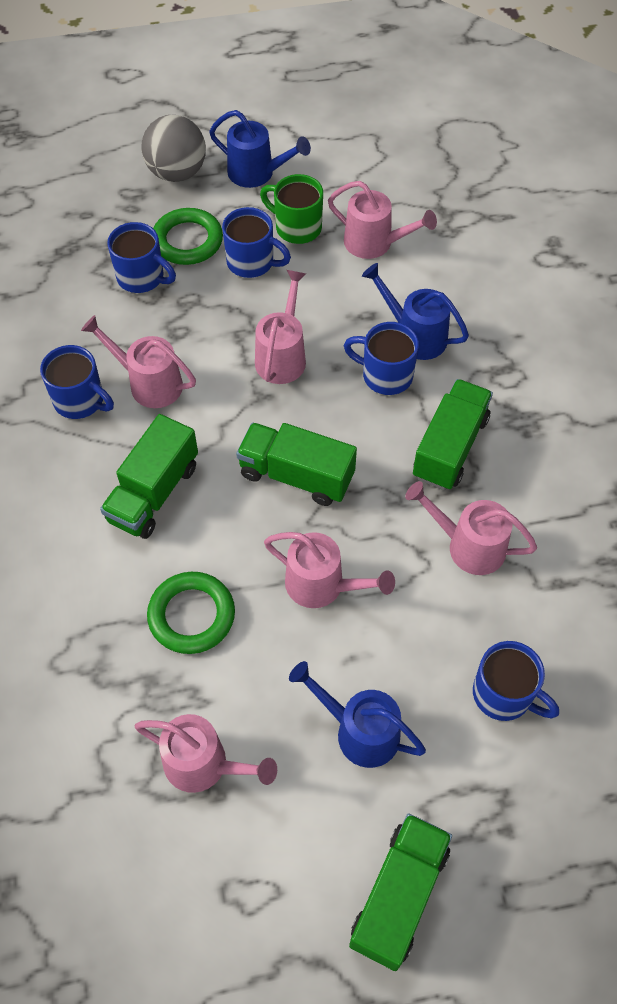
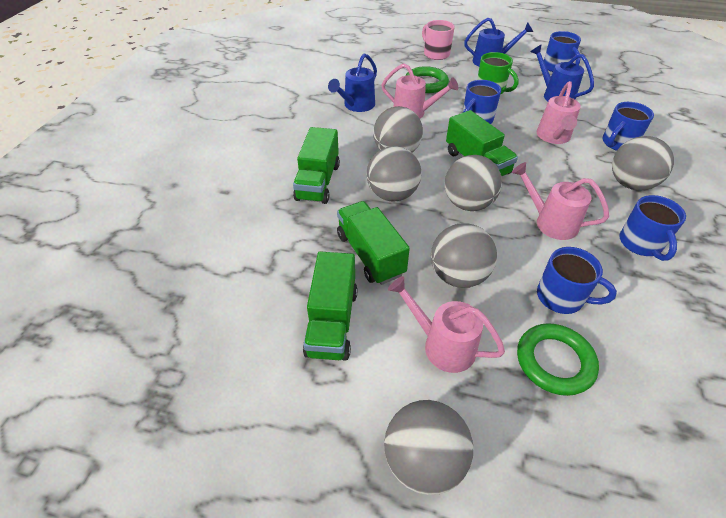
grey ball: 1 -> 6
pink mug: 0 -> 1
pink watering can: 6 -> 4

